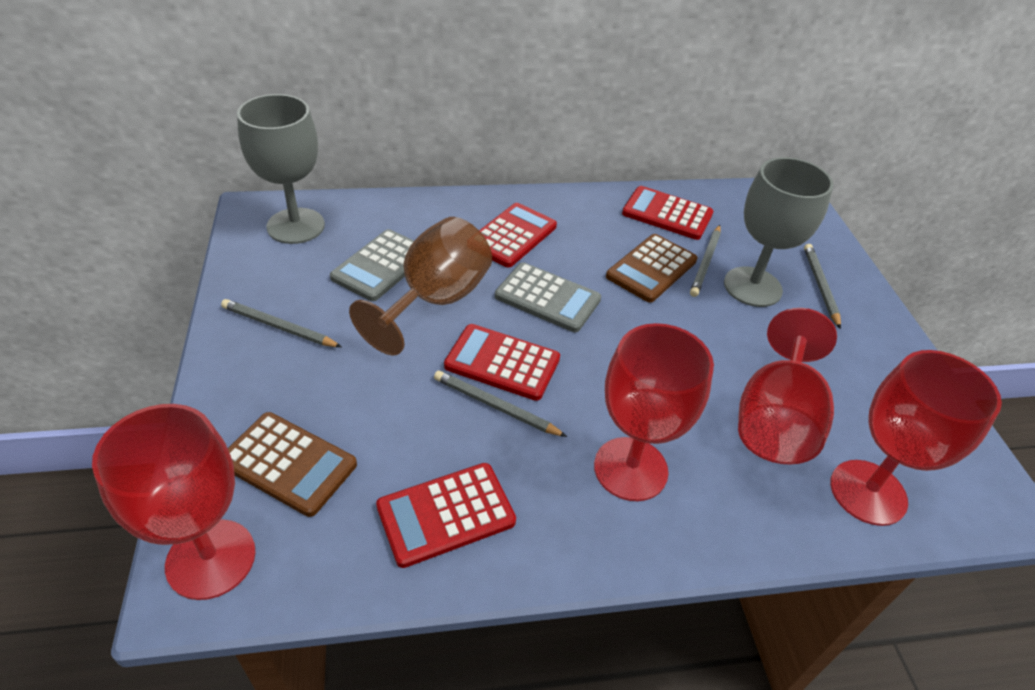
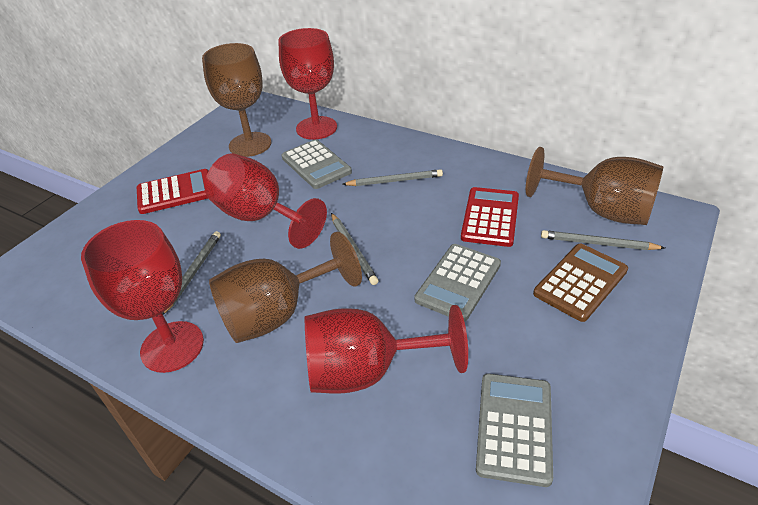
brown calculator: 2 -> 1
brown goblet: 1 -> 3
grey calculator: 2 -> 3
grey goblet: 2 -> 0
red calculator: 4 -> 2

